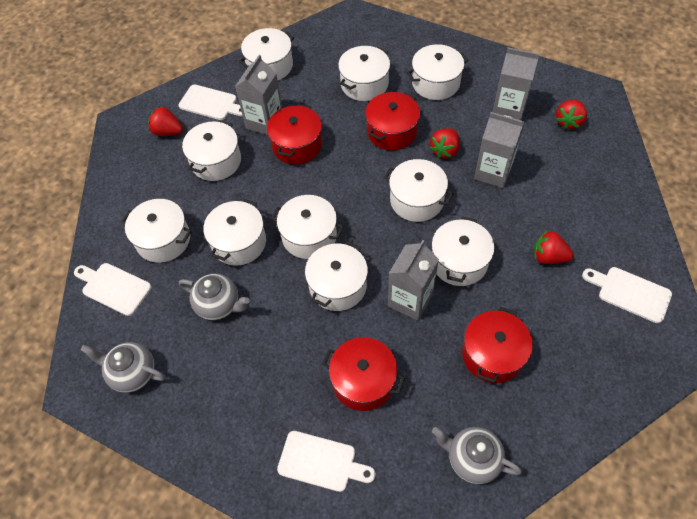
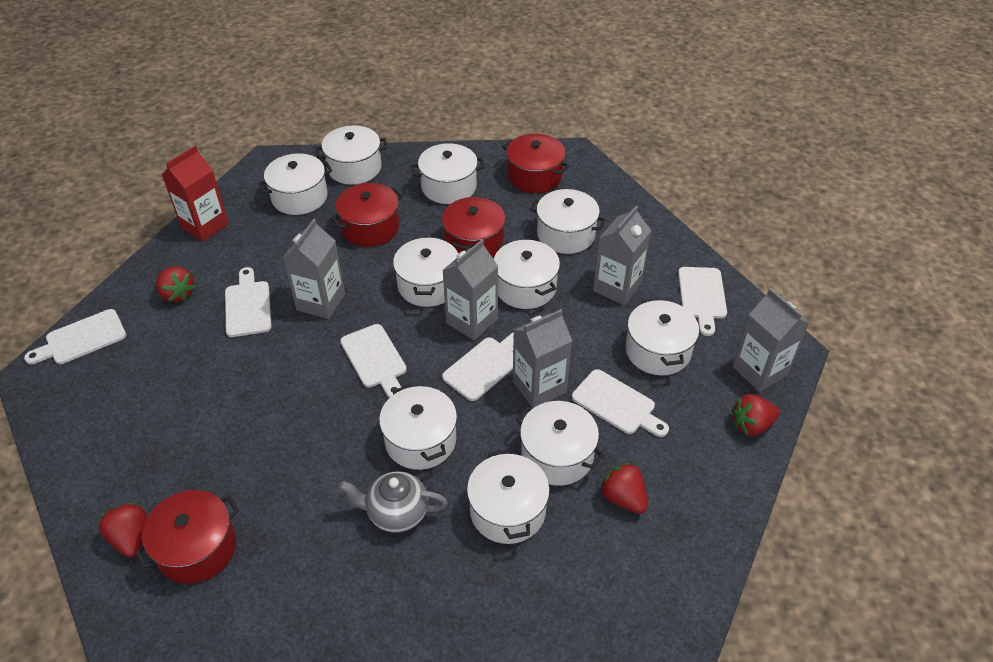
grey carton: 4 -> 5
grey teapot: 3 -> 1
red carton: 0 -> 1
white cutting board: 4 -> 6

